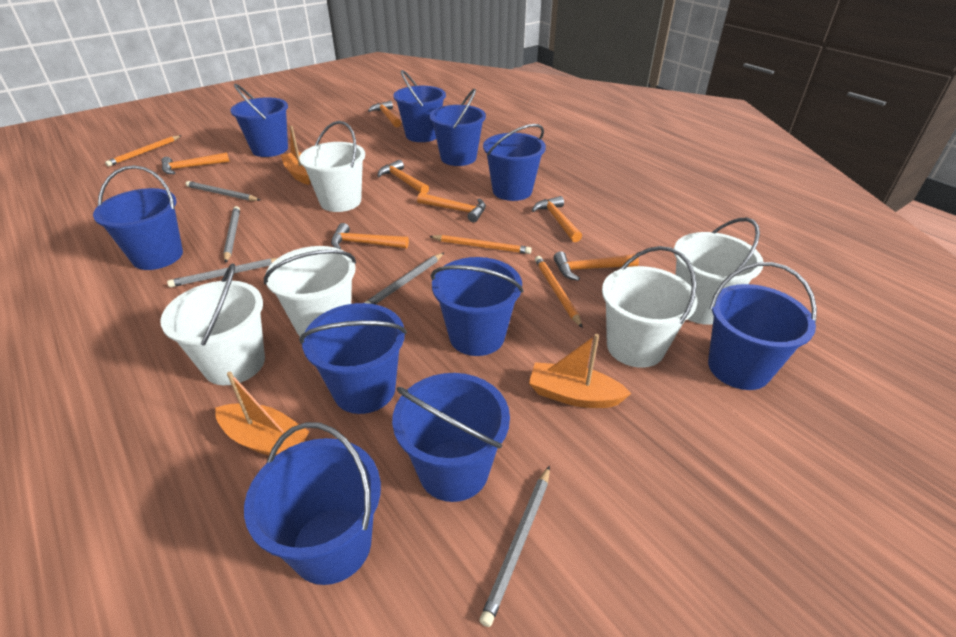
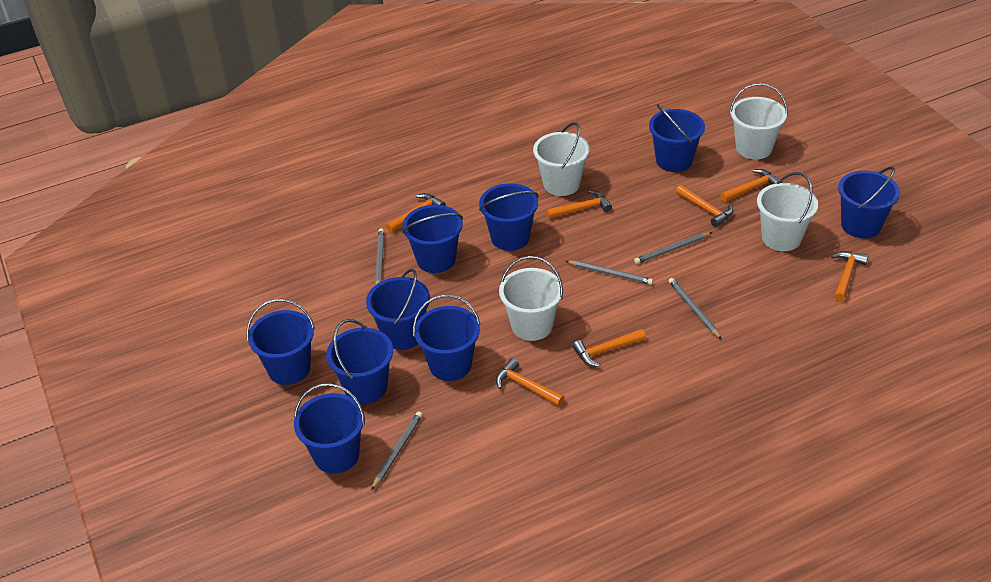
blue bucket: 10 -> 9
orange boat: 3 -> 0
orange pencil: 3 -> 0
white bucket: 5 -> 4

